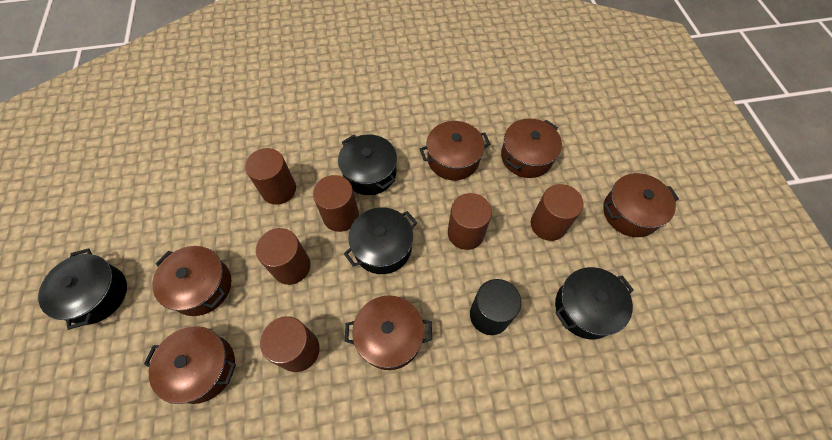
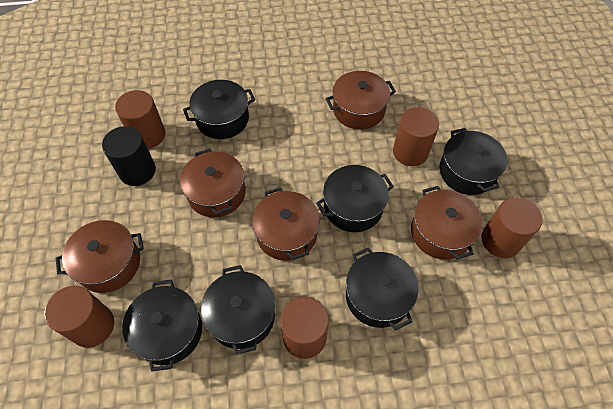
black pot: 4 -> 6
brown cylinder: 6 -> 5
brown pot: 6 -> 5

